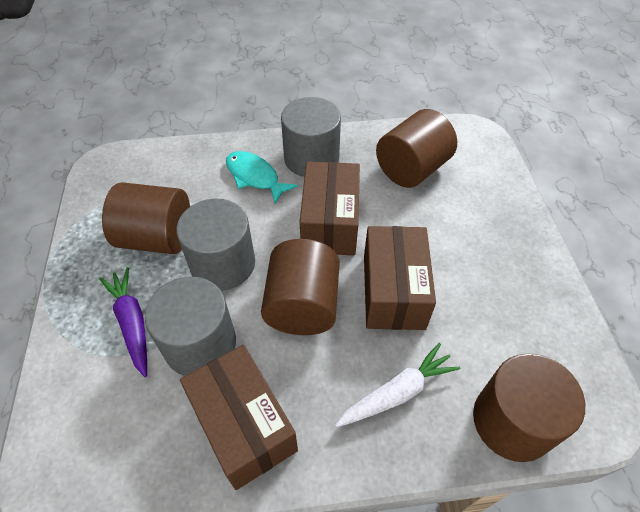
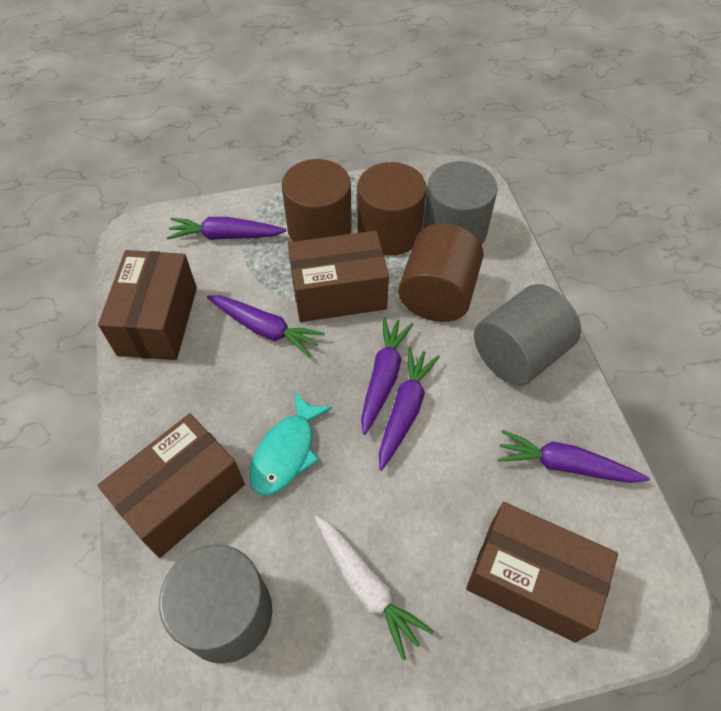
brown box: 3 -> 4
brown cylinder: 4 -> 3
purple carrot: 1 -> 5

